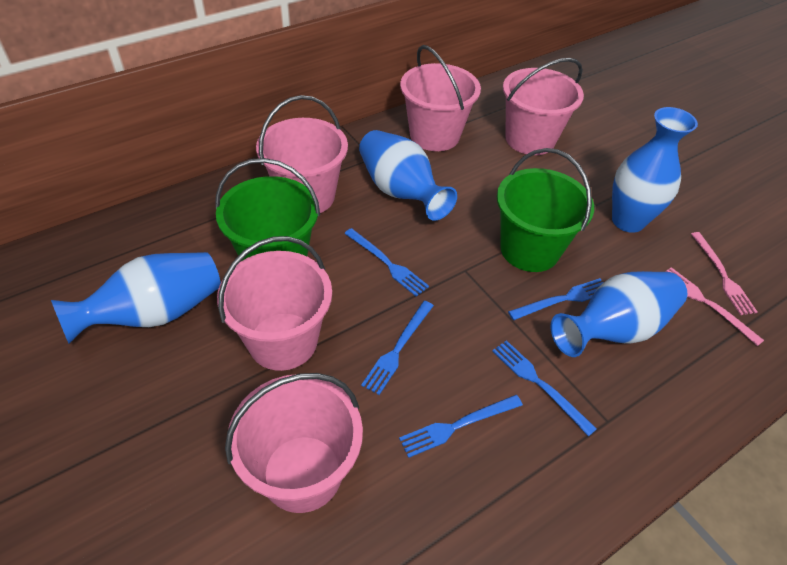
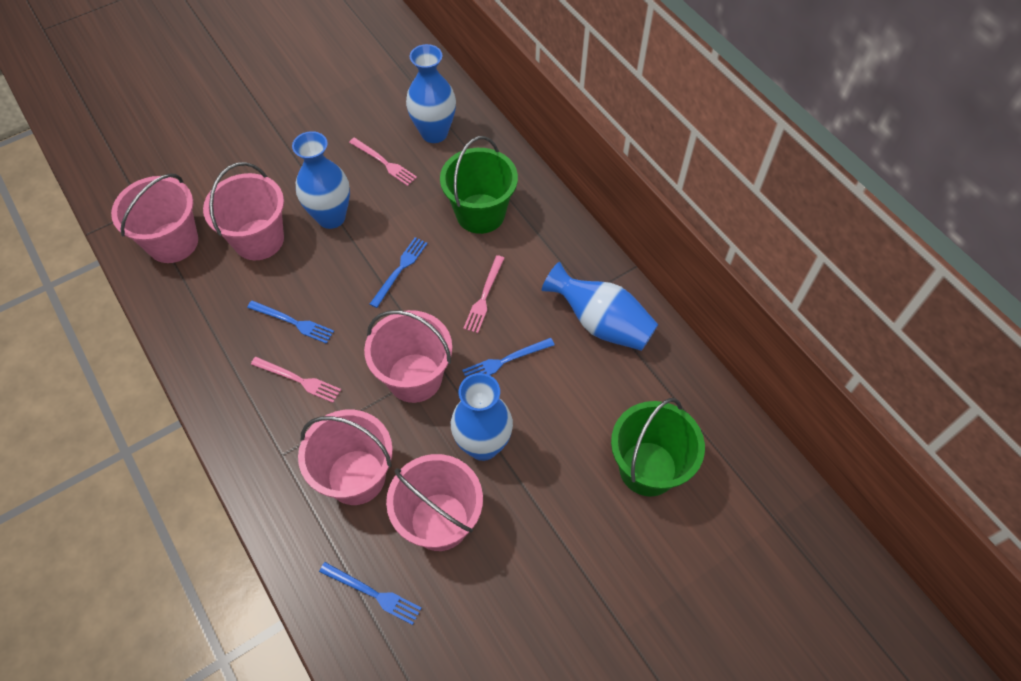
blue fork: 5 -> 4
pink fork: 2 -> 3

